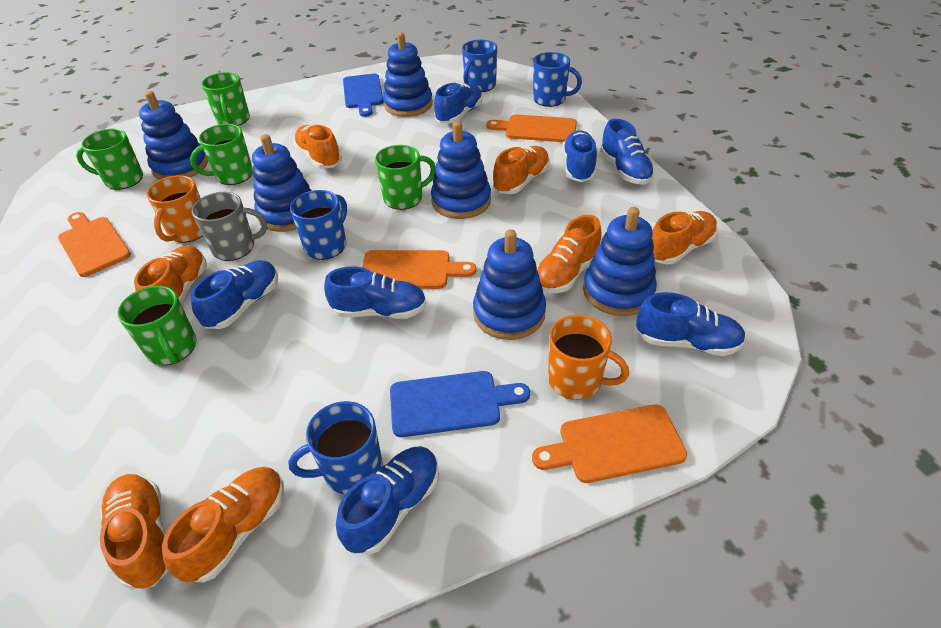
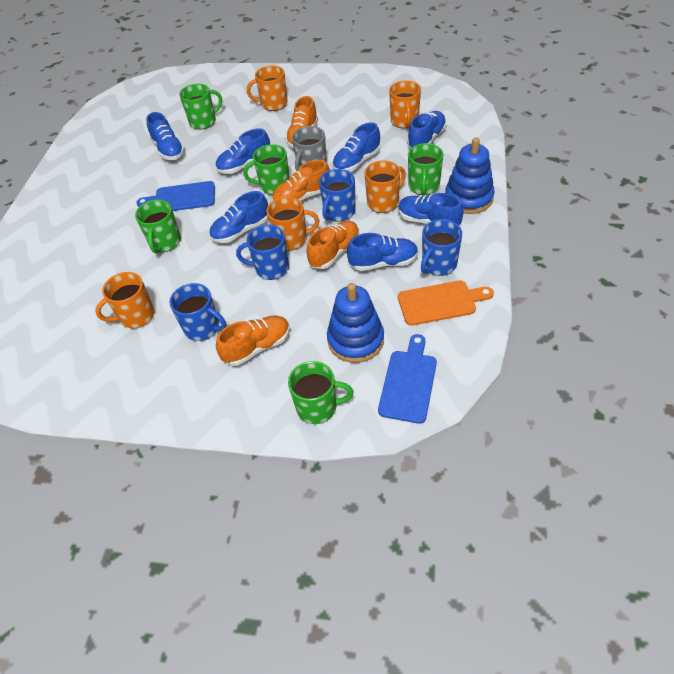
blue stacking toy: 6 -> 2
orange cutting board: 4 -> 1
orange mug: 2 -> 5
orange shoe: 7 -> 4

